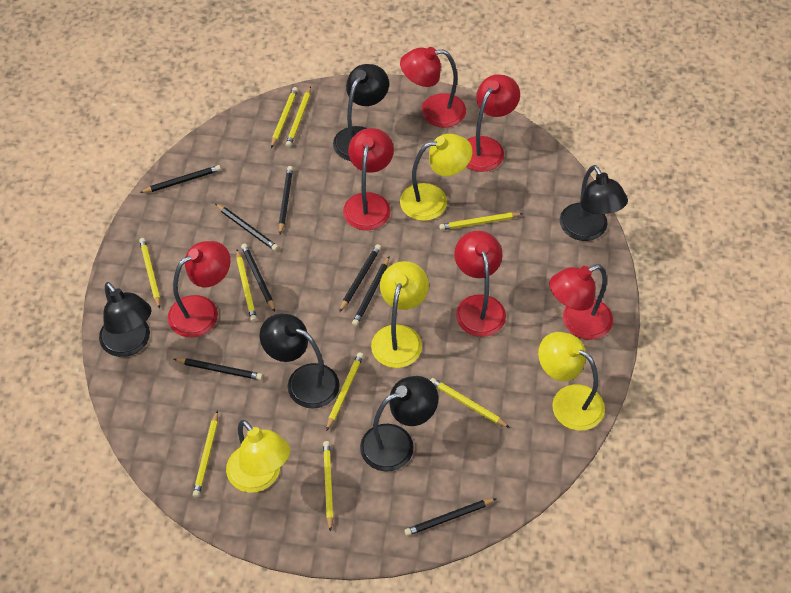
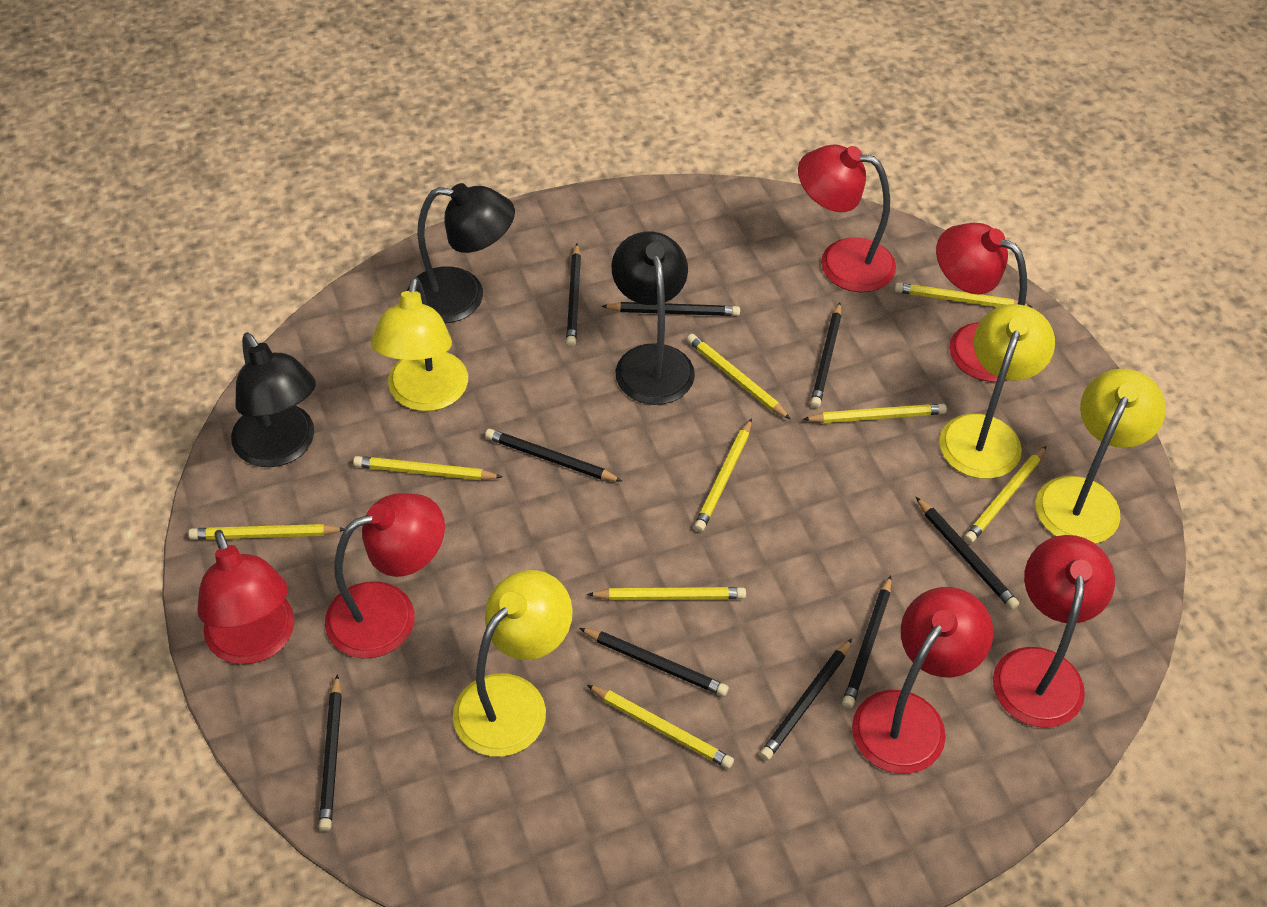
black lamp: 5 -> 3
black pencil: 8 -> 9

